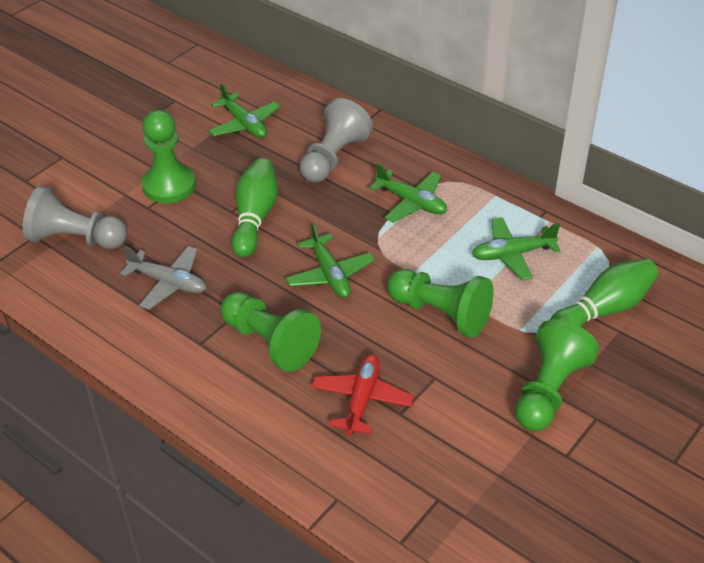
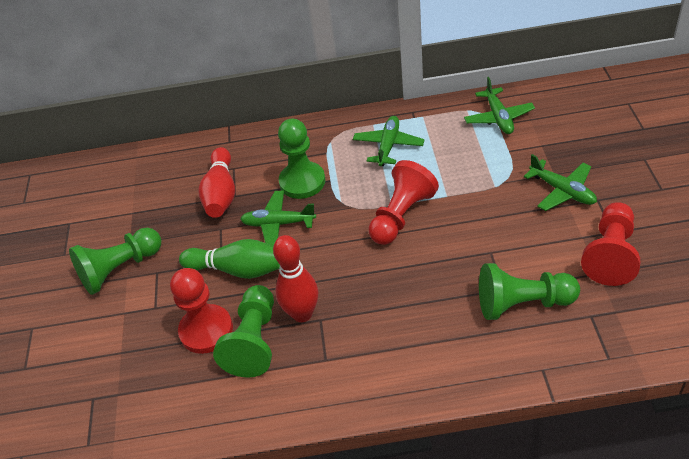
green bowling pin: 2 -> 1
grey pawn: 2 -> 0
grey plane: 1 -> 0
red bowling pin: 0 -> 2
red pawn: 0 -> 3
red plane: 1 -> 0

